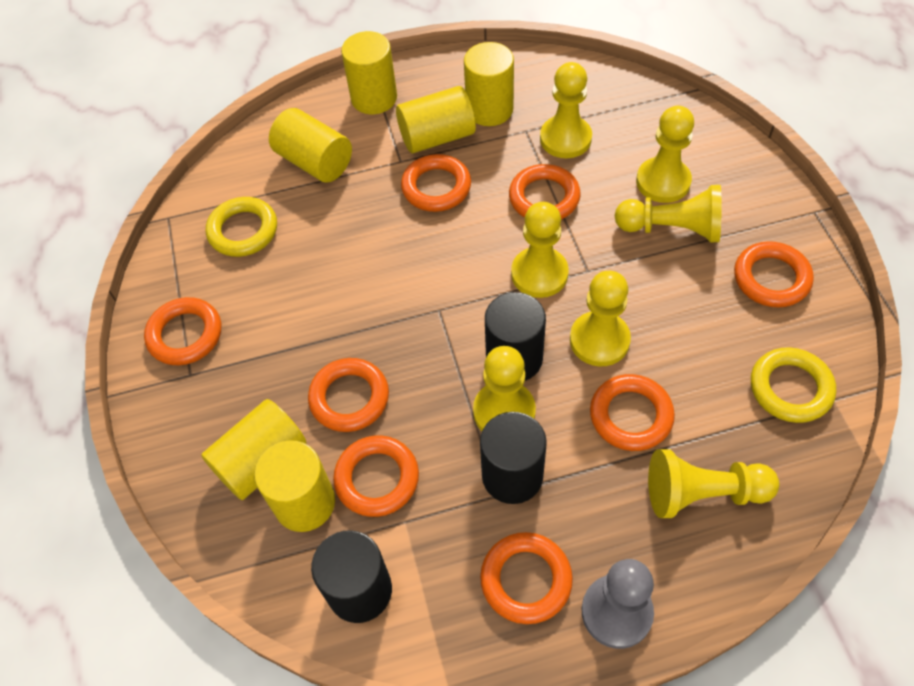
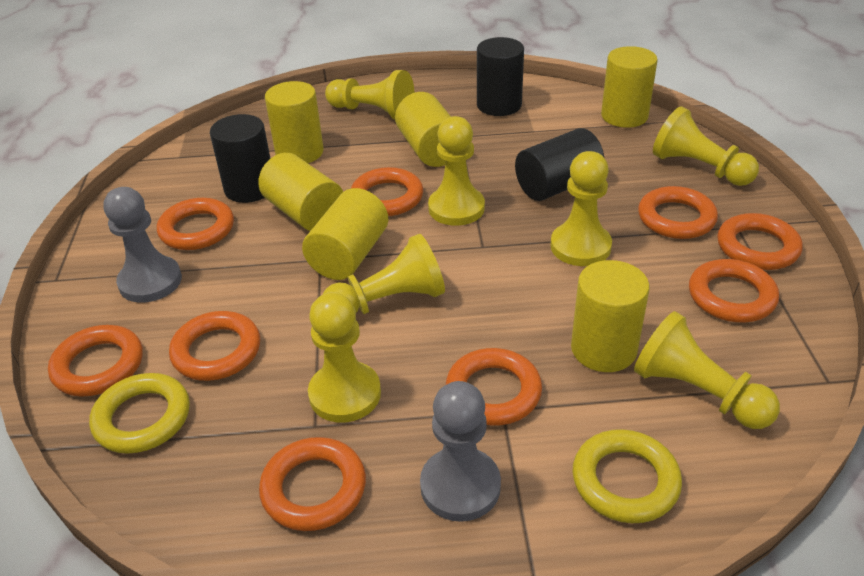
grey pawn: 1 -> 2
orange ring: 8 -> 9

